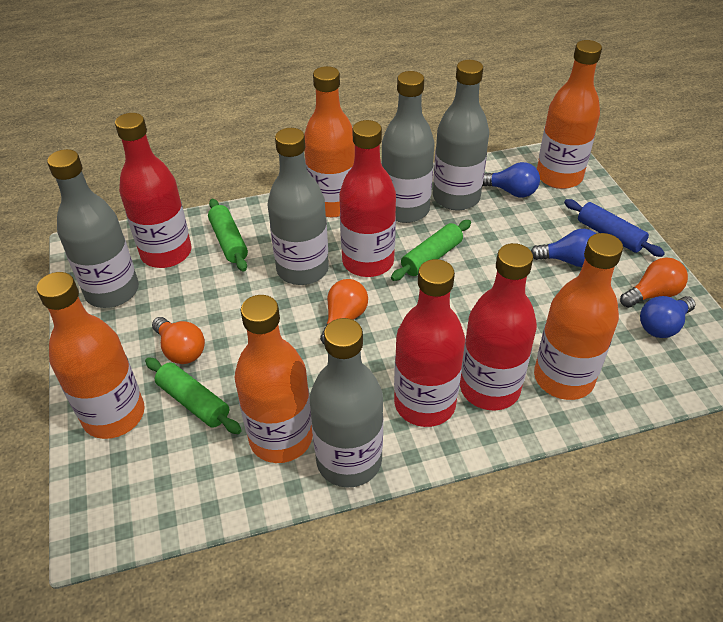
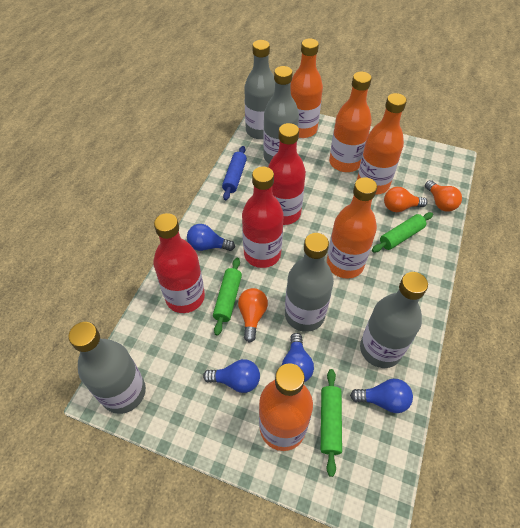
blue light bulb: 3 -> 4
red bottle: 4 -> 3

